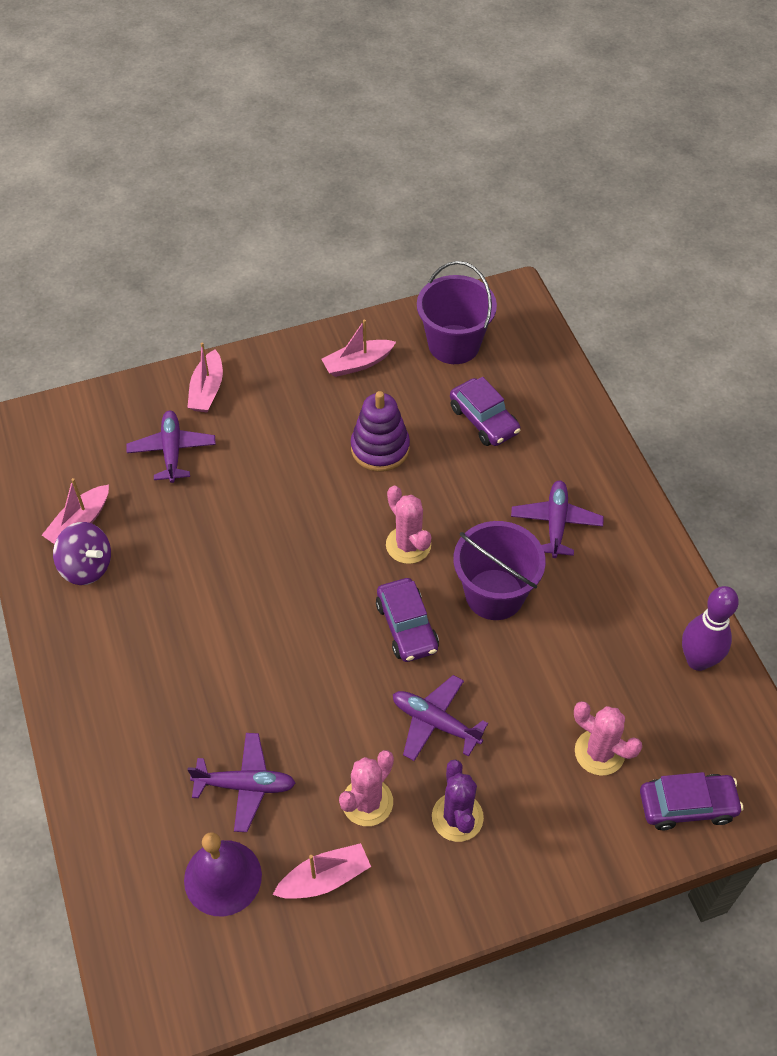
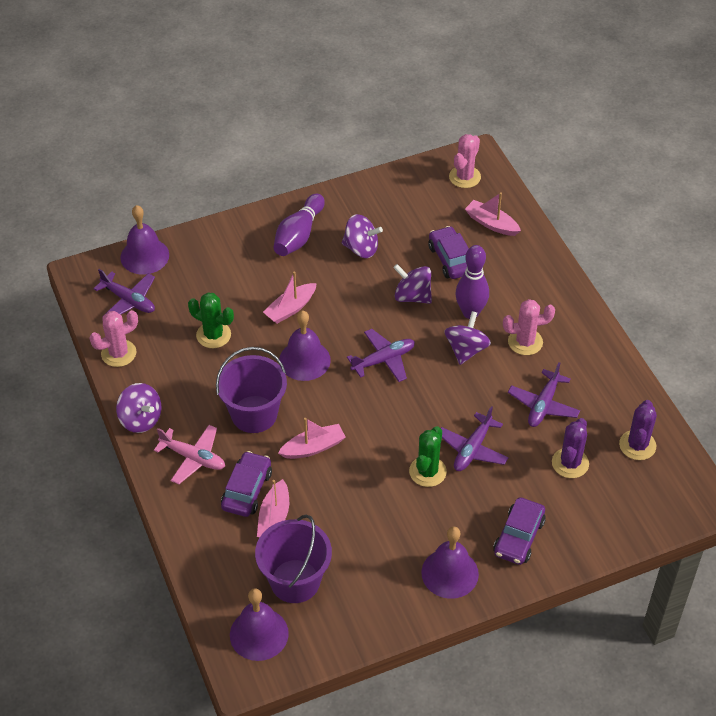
green cactus: 0 -> 2
pink plane: 0 -> 1
purple bell: 1 -> 4
purple bowling pin: 1 -> 2
purple cactus: 1 -> 2
purple spinning top: 1 -> 4
purple stacking toy: 1 -> 0

